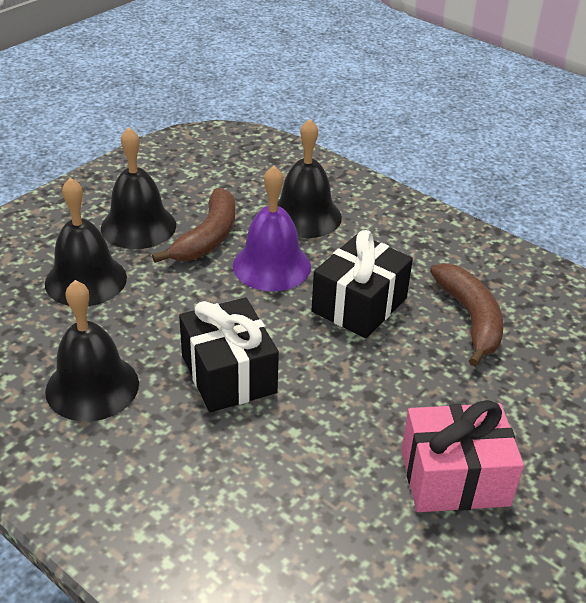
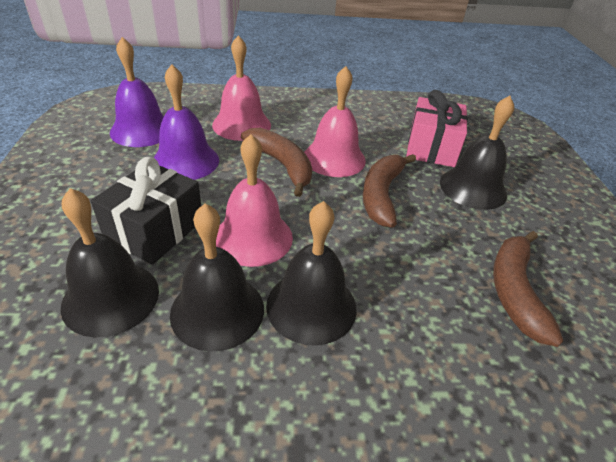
black gift: 2 -> 1
brown banana: 2 -> 3
pink bell: 0 -> 3
purple bell: 1 -> 2

